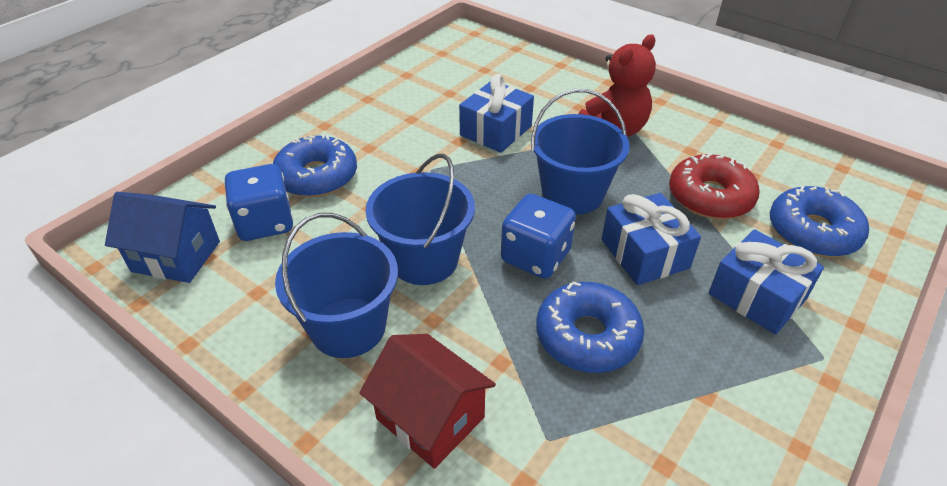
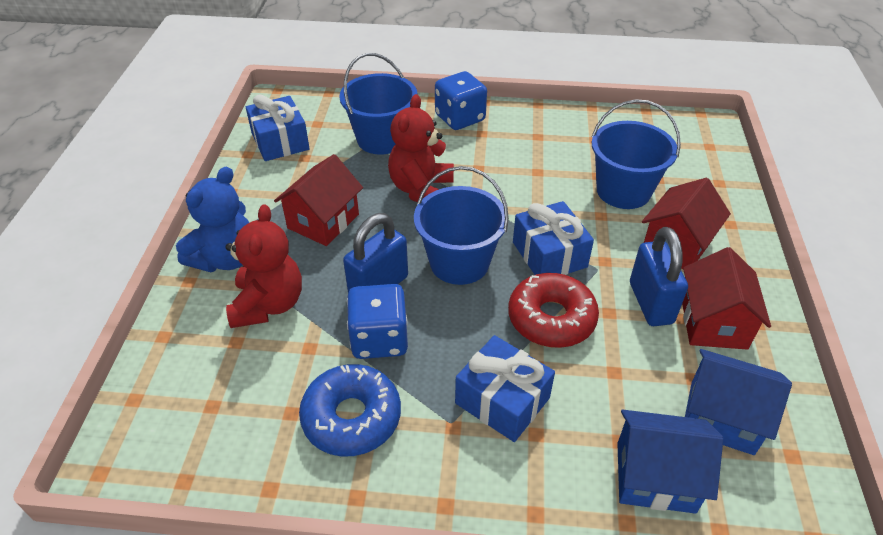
blue donut: 3 -> 1
blue house: 1 -> 2
blue padlock: 0 -> 2
blue teddy bear: 0 -> 1
red house: 1 -> 3
red teddy bear: 1 -> 2

